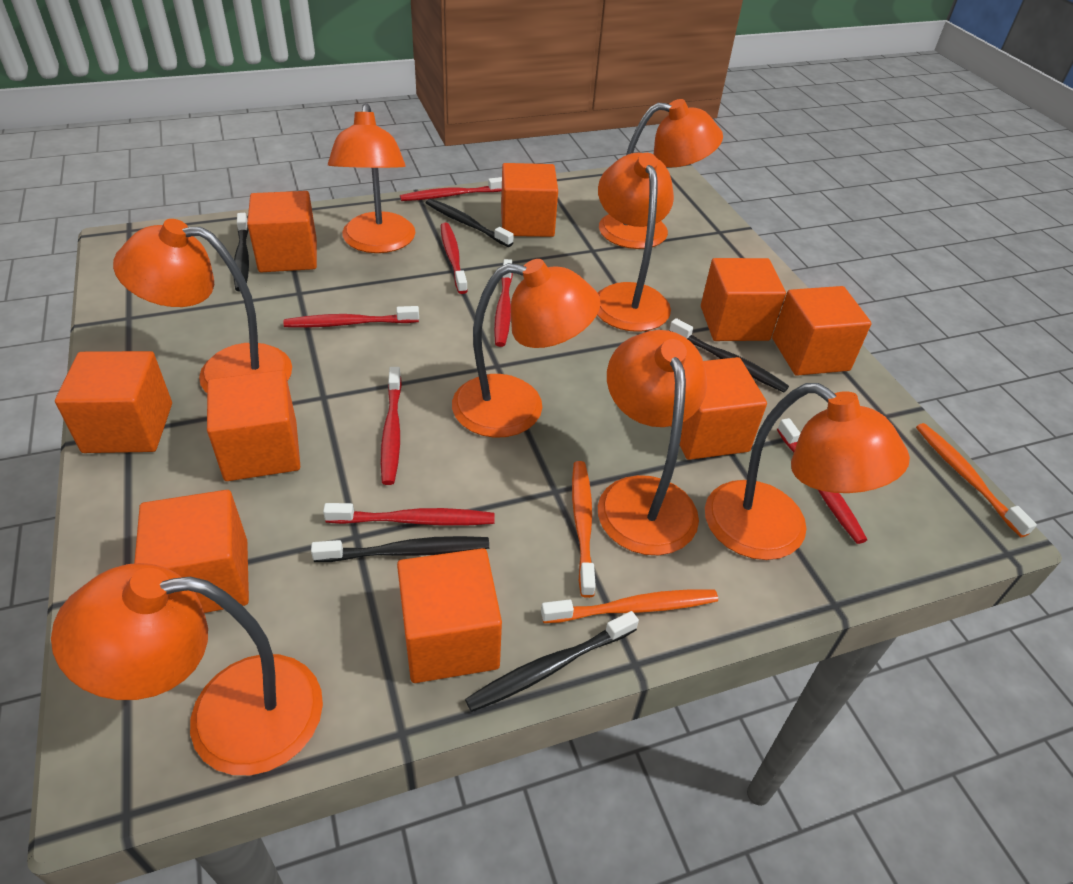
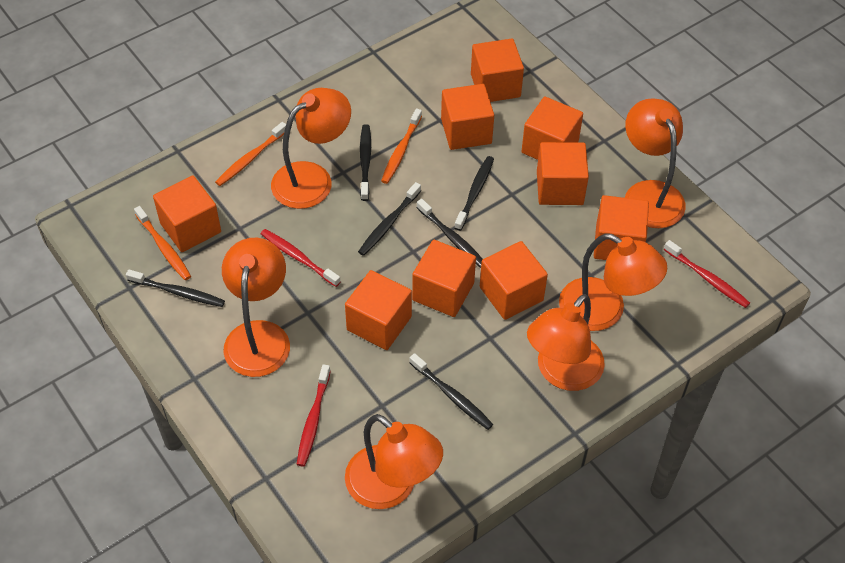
black toothbrush: 5 -> 6
orange lamp: 8 -> 6
red toothbrush: 7 -> 3

